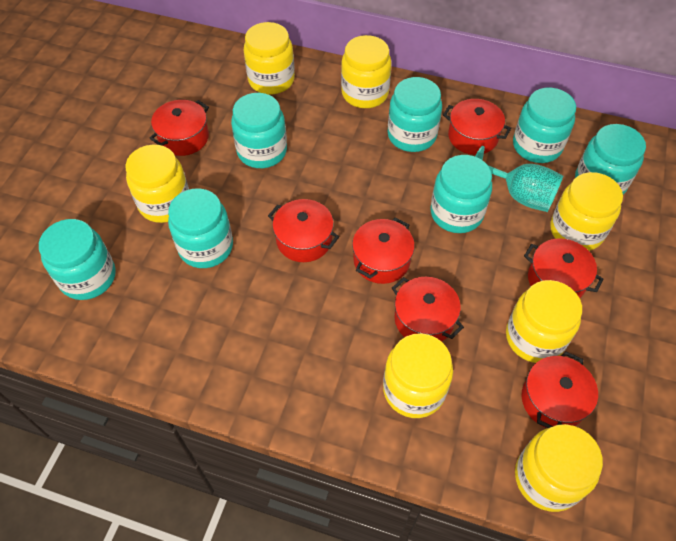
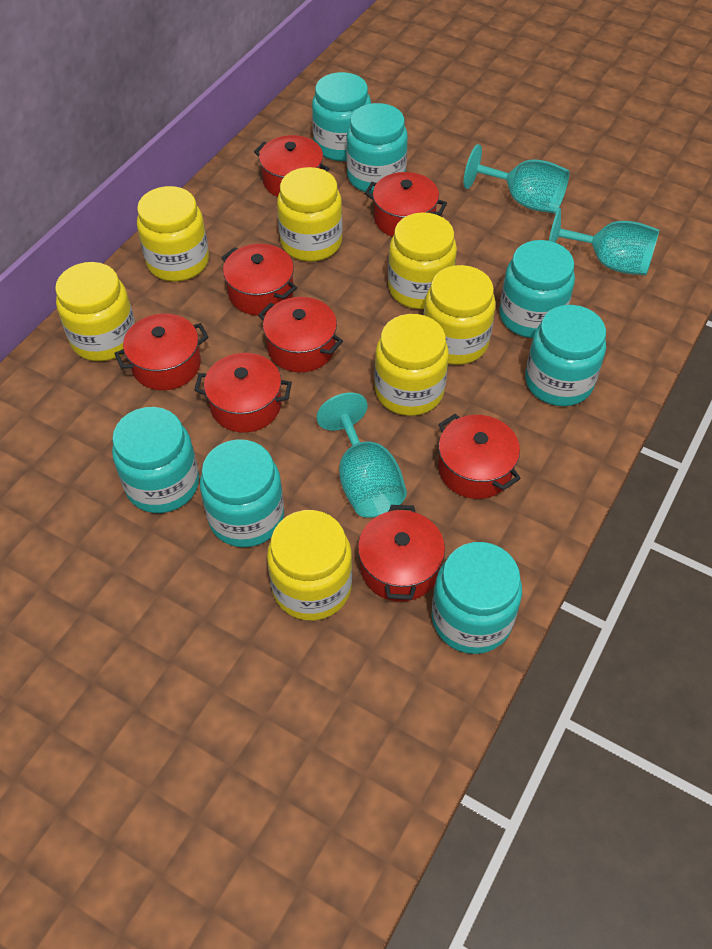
red pot: 7 -> 8
turquoise goblet: 1 -> 3

